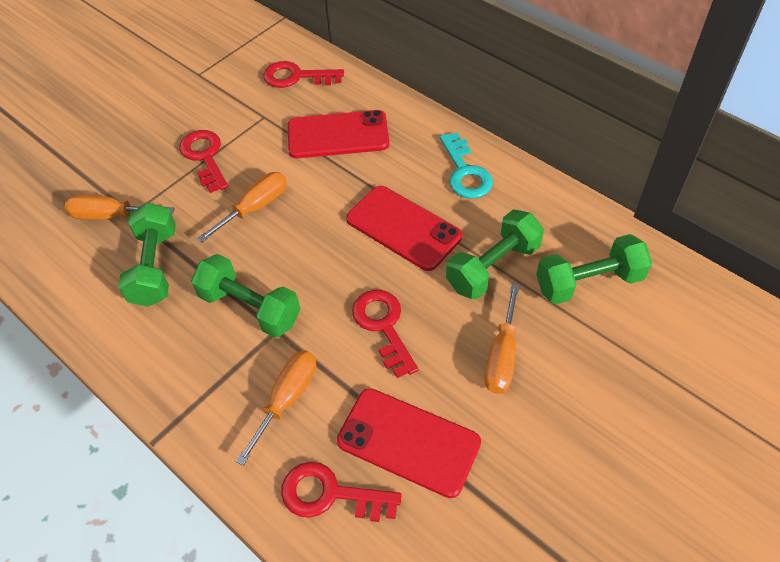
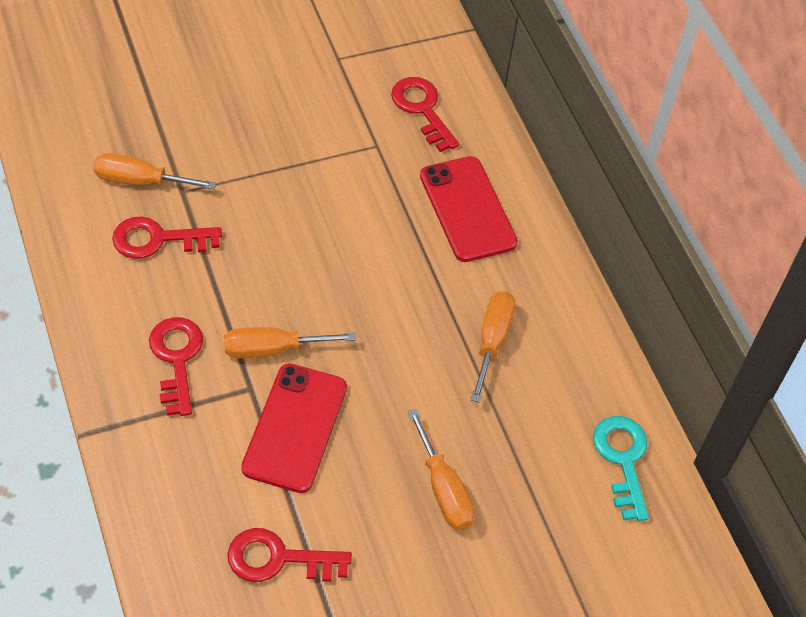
green dumbbell: 4 -> 0
red phone: 3 -> 2

